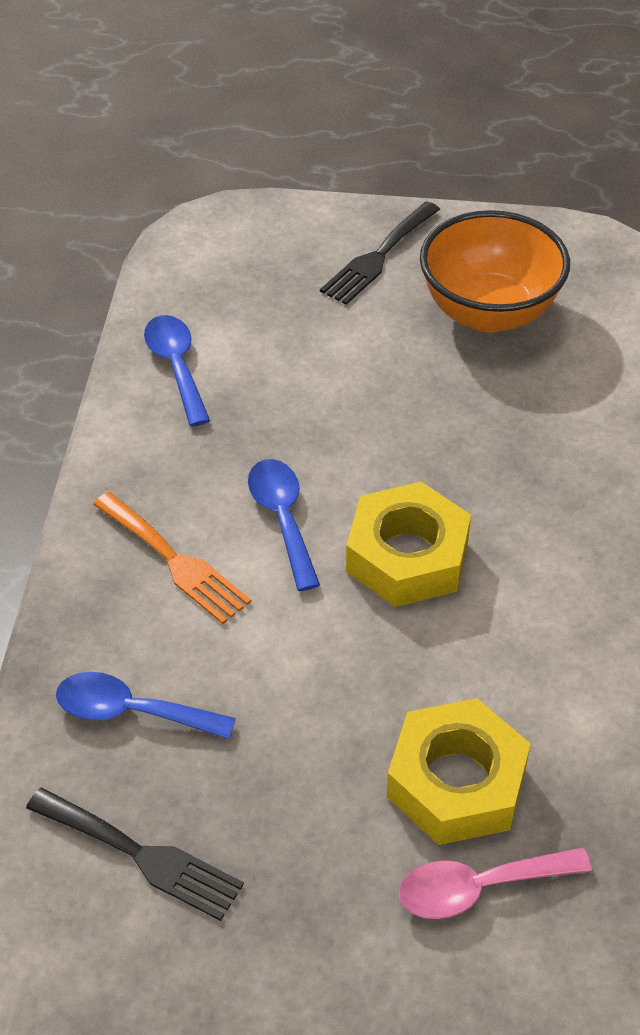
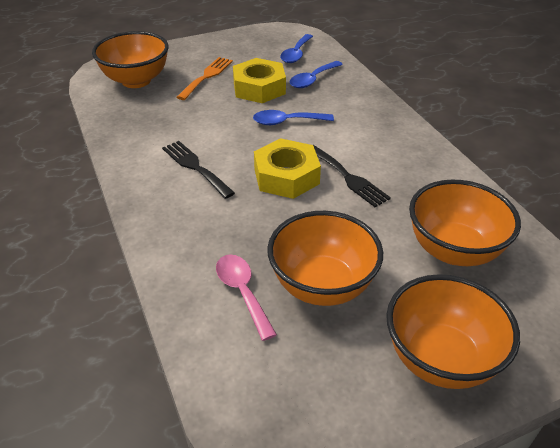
orange bowl: 1 -> 4

